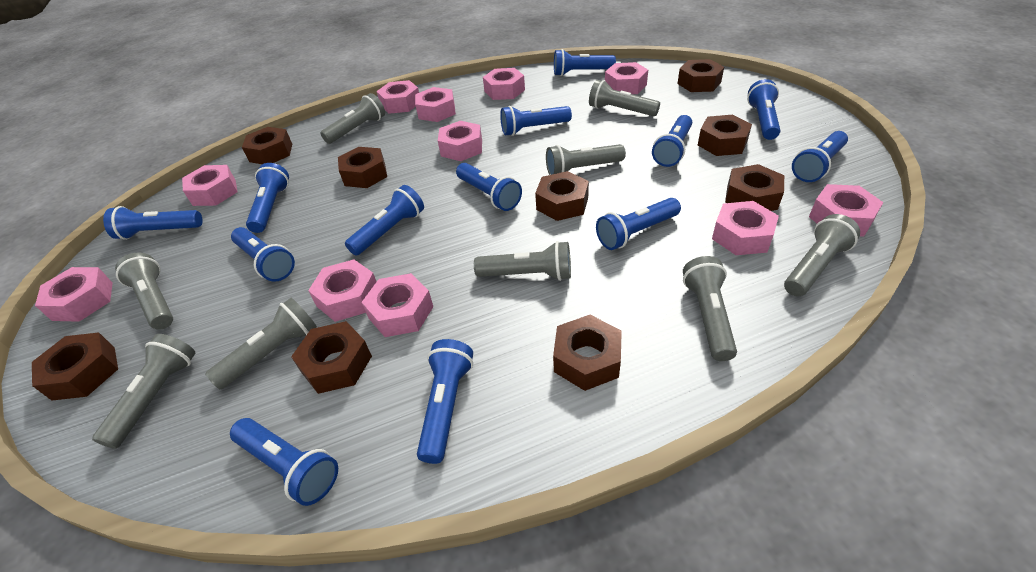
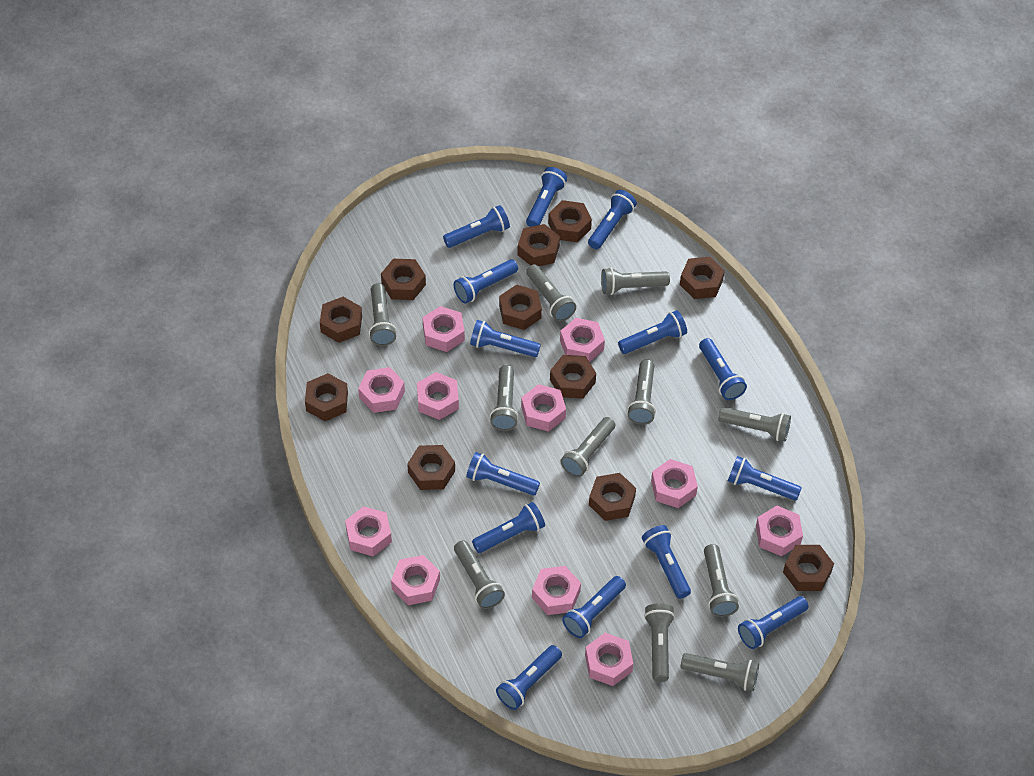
blue flashlight: 13 -> 14
brown nut: 9 -> 11
grey flashlight: 9 -> 11

